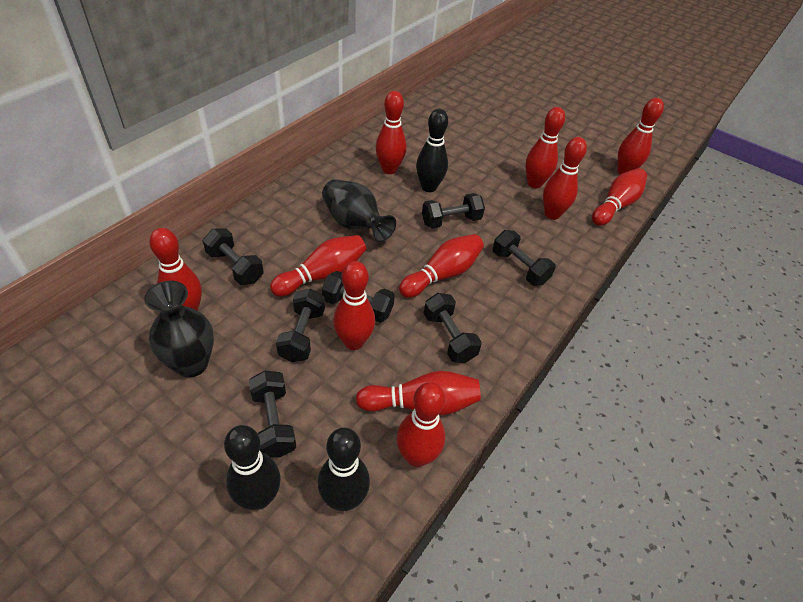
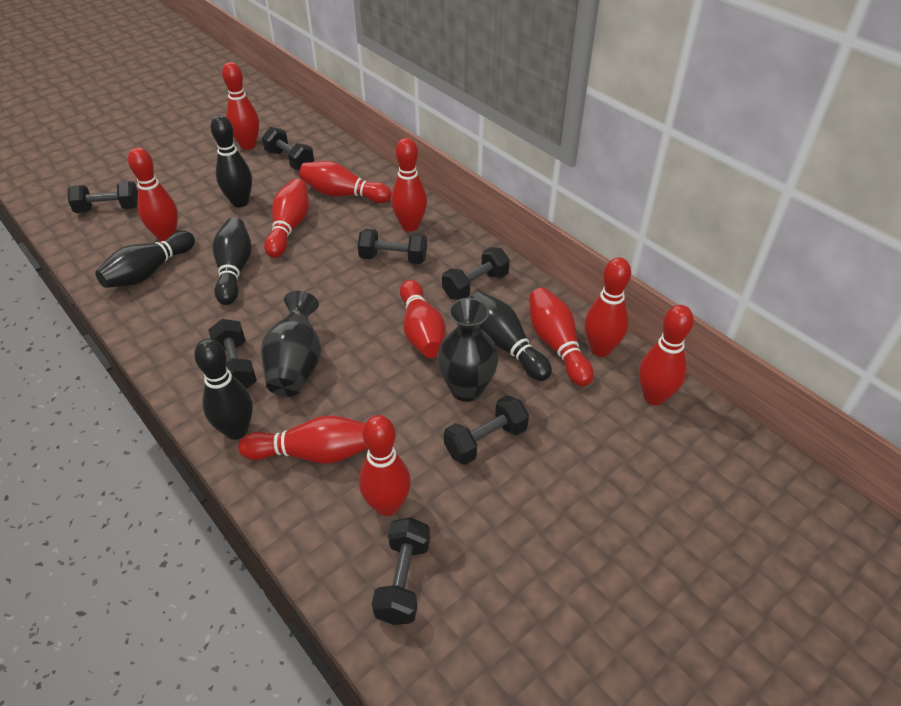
black bowling pin: 3 -> 5

